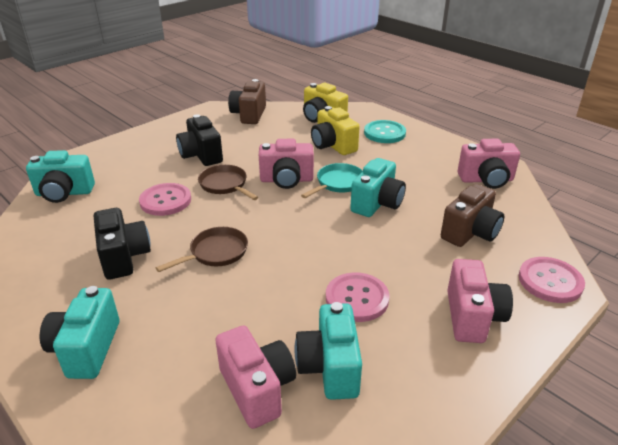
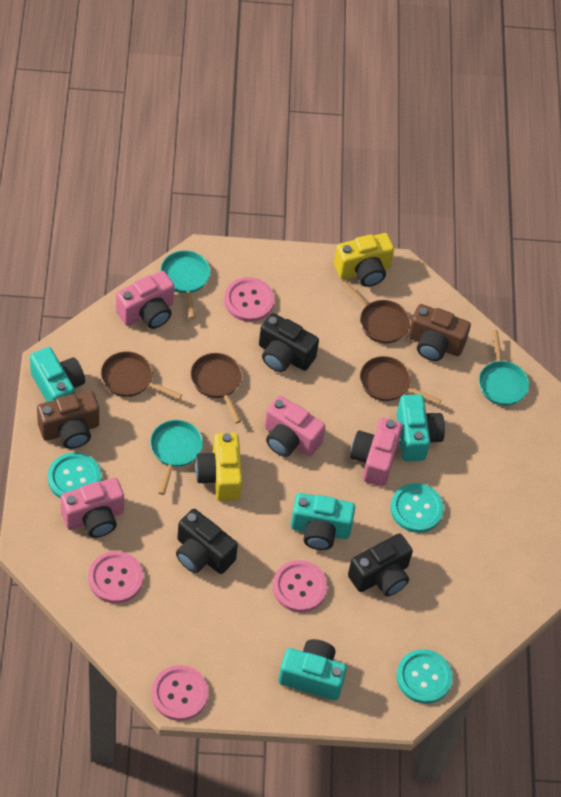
black camera: 2 -> 3
brown pan: 2 -> 4
pink button: 3 -> 4
turquoise button: 1 -> 3
turquoise pan: 1 -> 3

